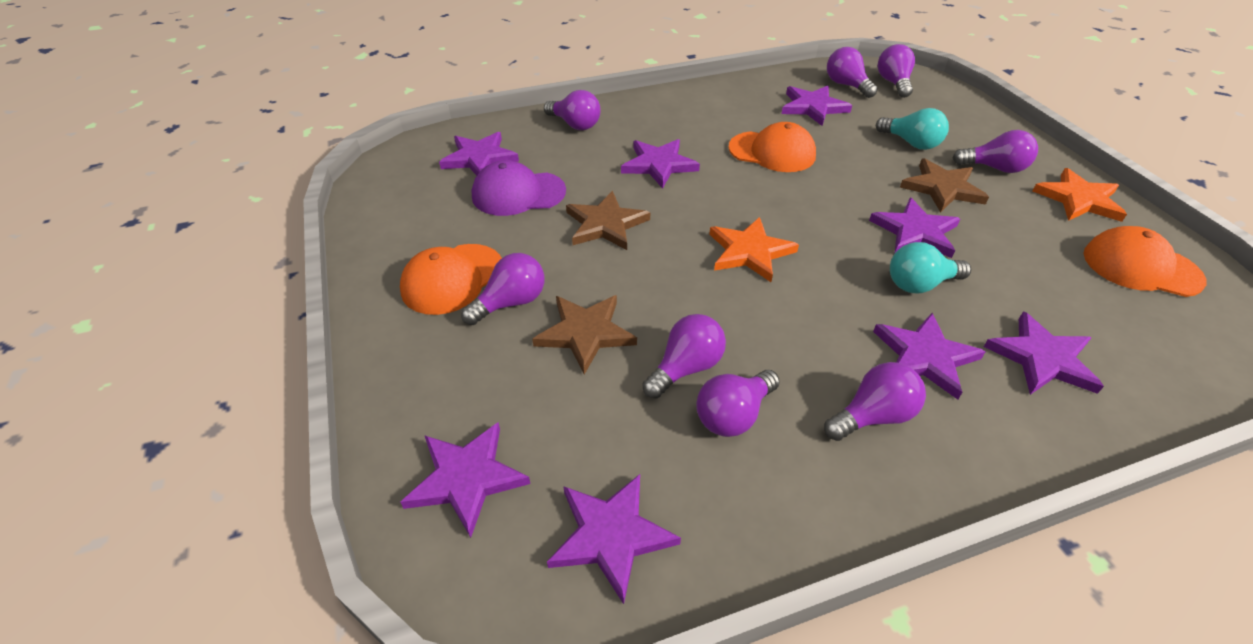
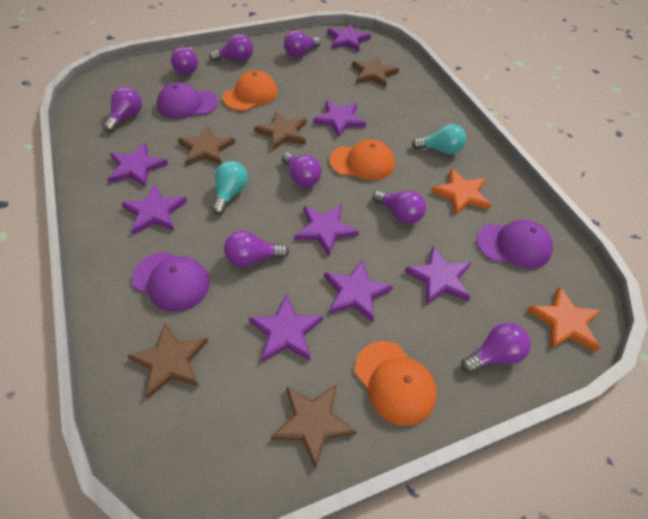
brown star: 3 -> 5
purple cap: 1 -> 3

